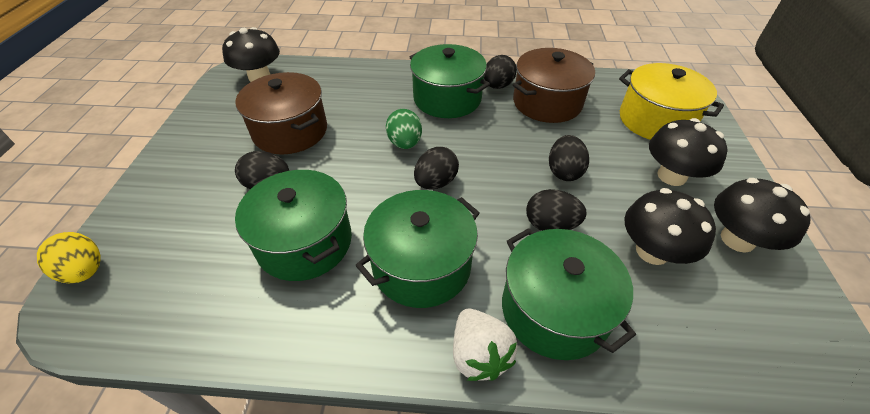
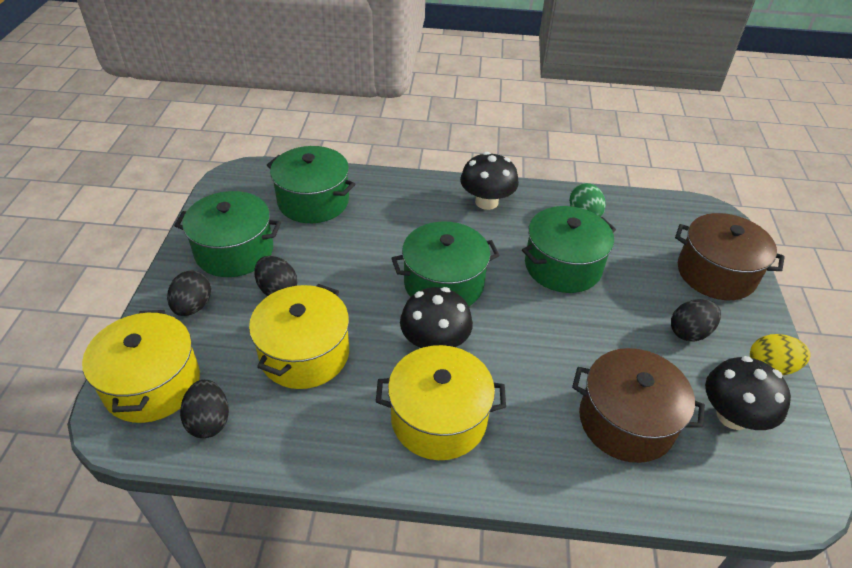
black egg: 5 -> 4
black mushroom: 4 -> 3
white strawberry: 1 -> 0
yellow pot: 1 -> 3

